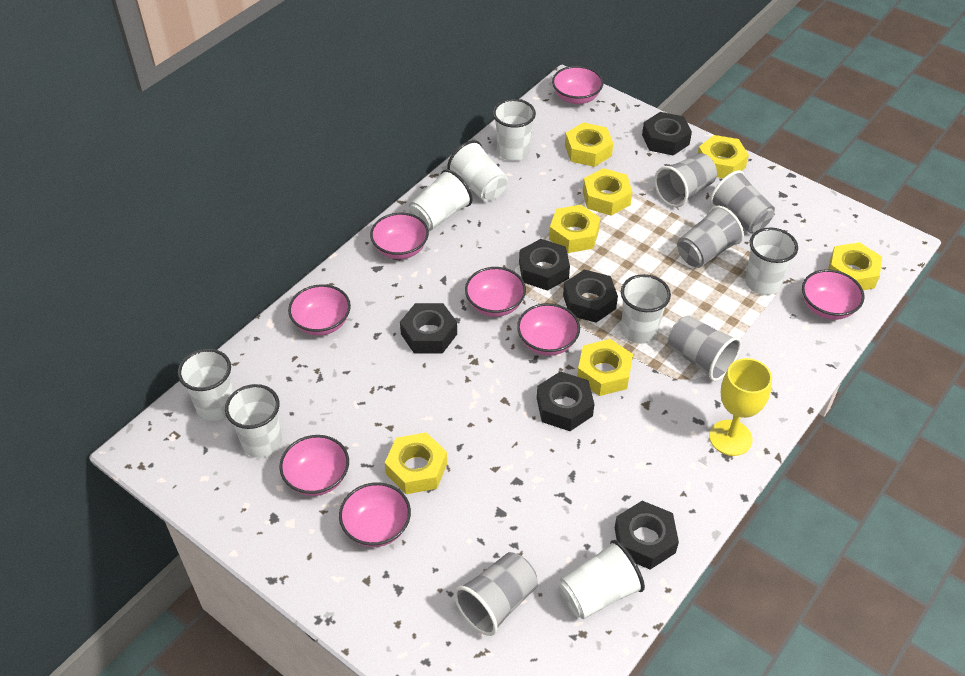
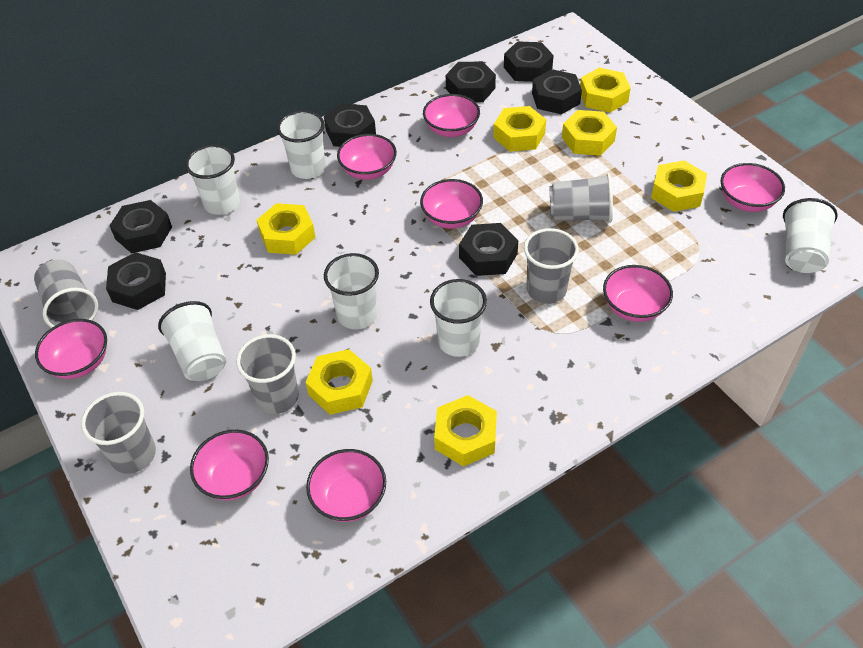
black nut: 6 -> 7
white cup: 8 -> 6
yellow goblet: 1 -> 0

